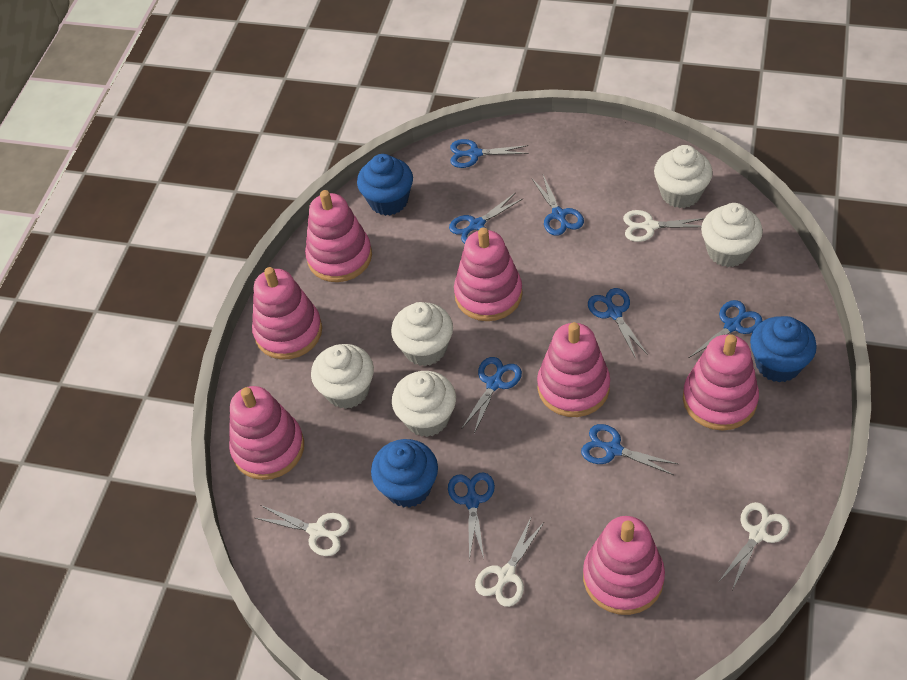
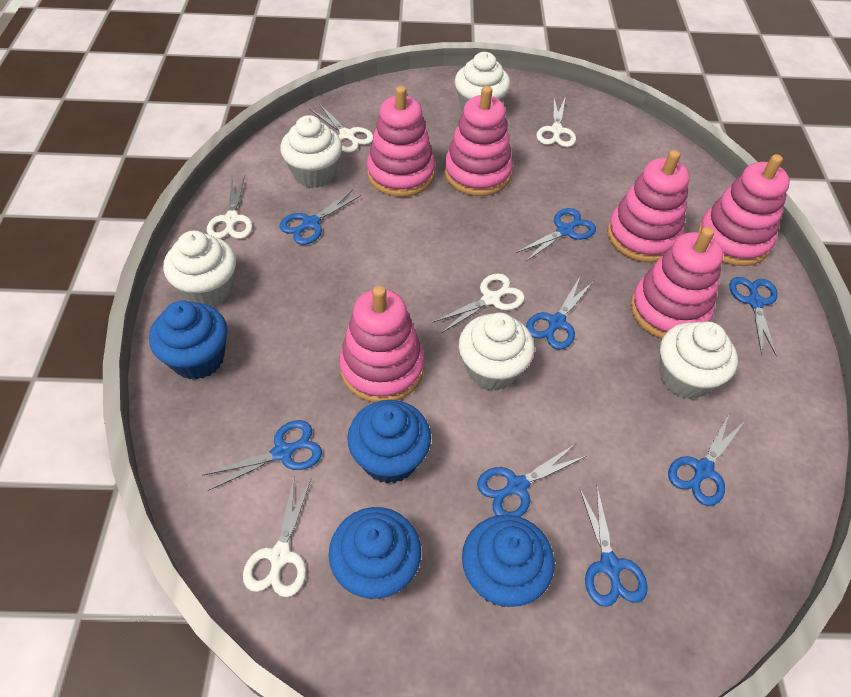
blue cupcake: 3 -> 4
pink stacking toy: 7 -> 6
white scissors: 4 -> 5

